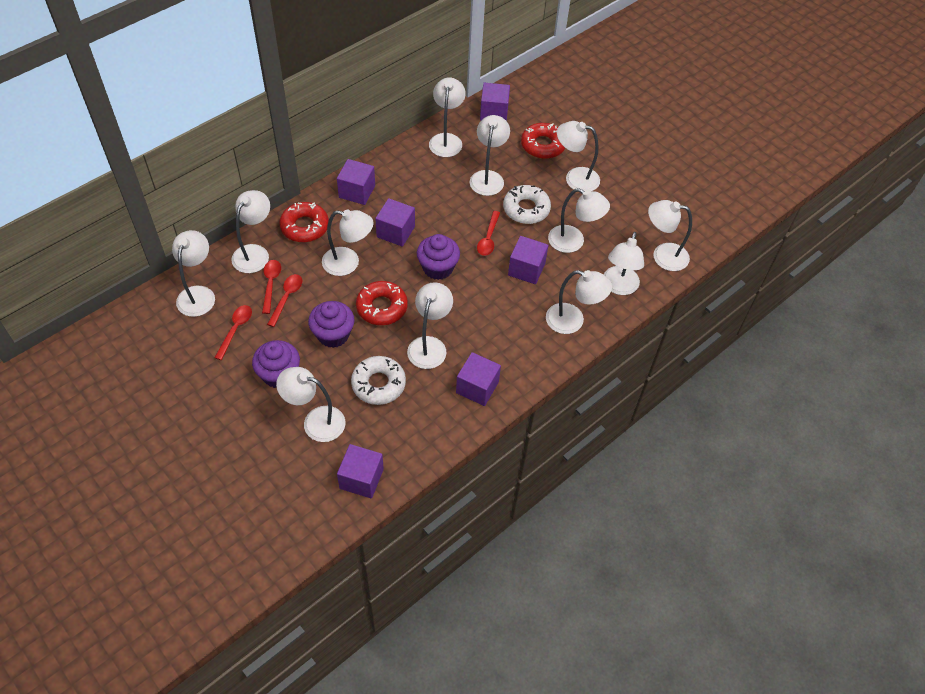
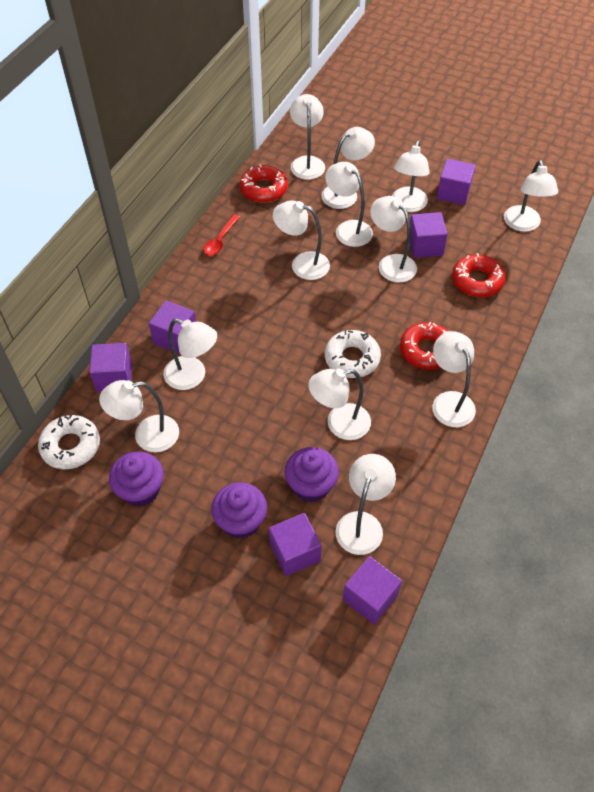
red spoon: 4 -> 1

